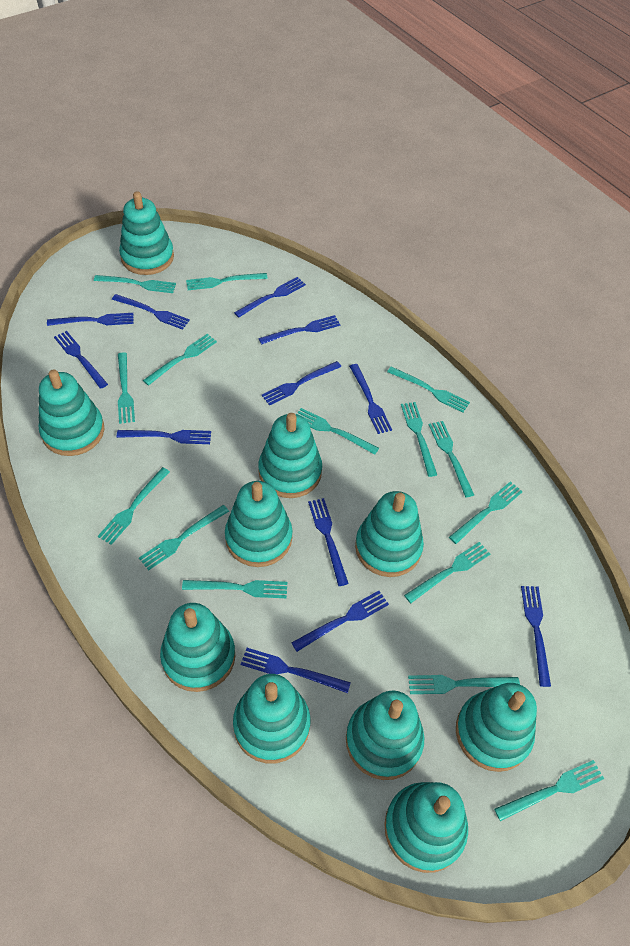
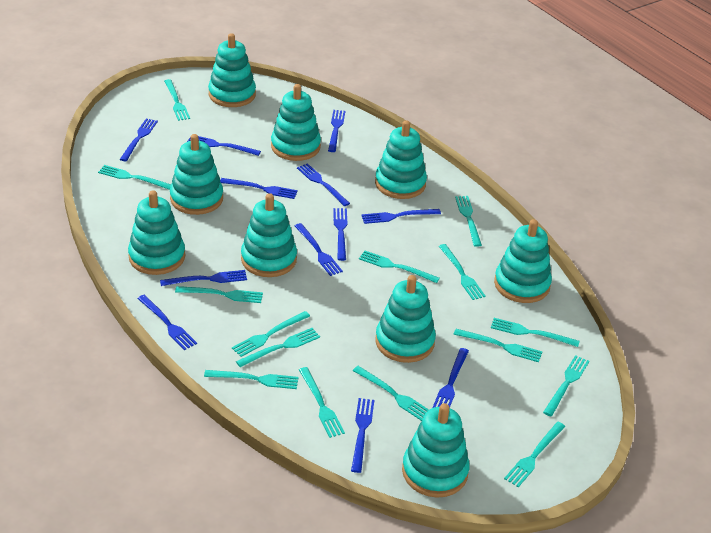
turquoise stacking toy: 10 -> 9

